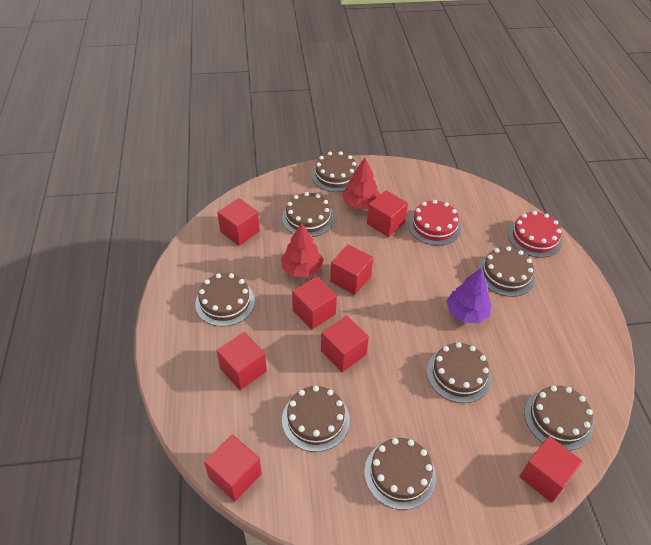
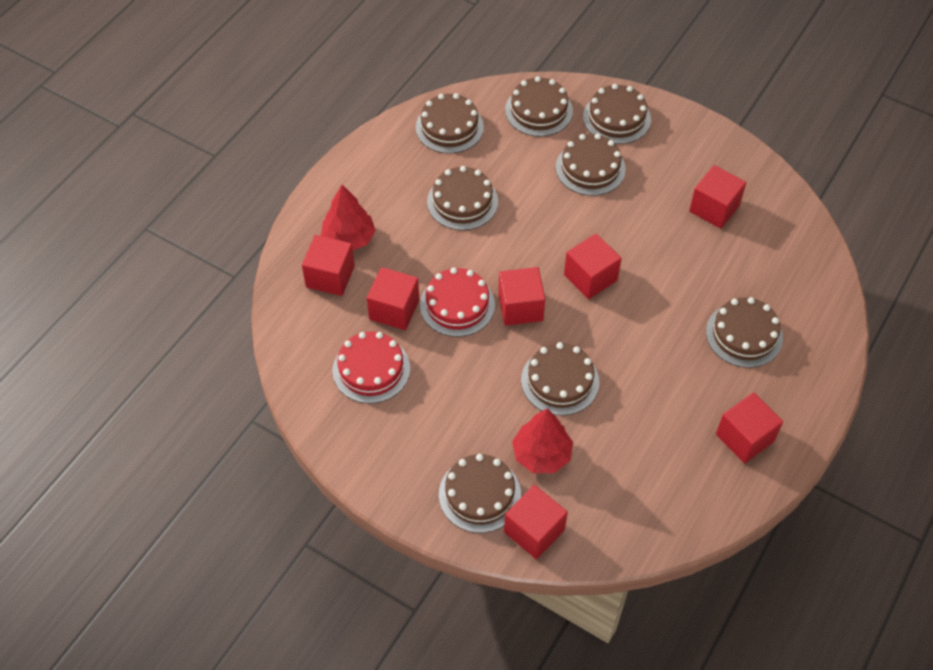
purple tree: 1 -> 0
red cube: 8 -> 7

